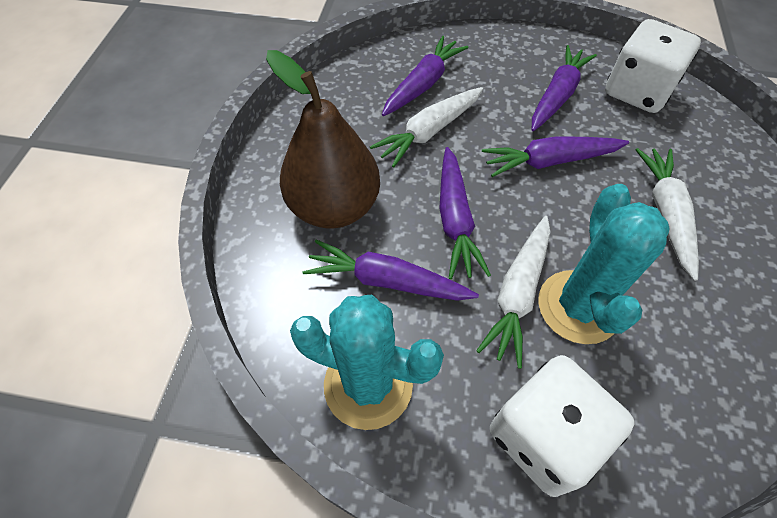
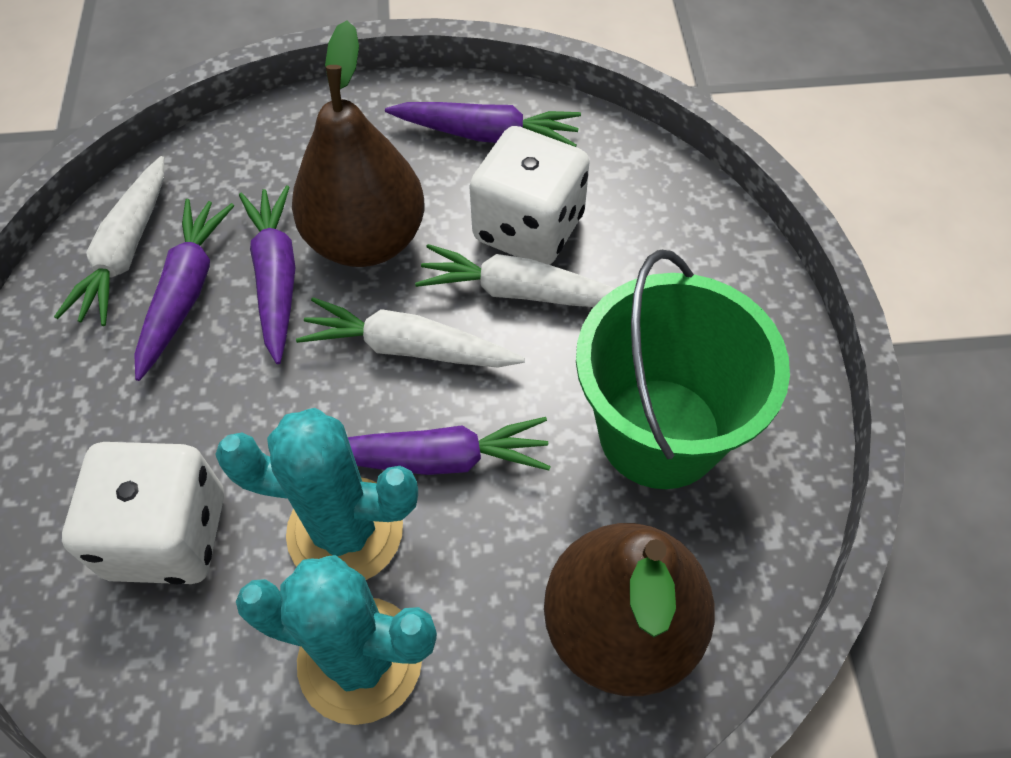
brown pear: 1 -> 2
green bucket: 0 -> 1
purple carrot: 5 -> 4

